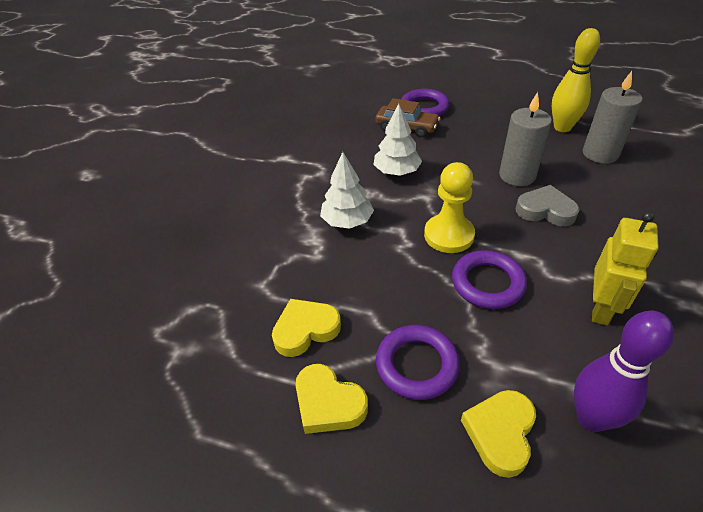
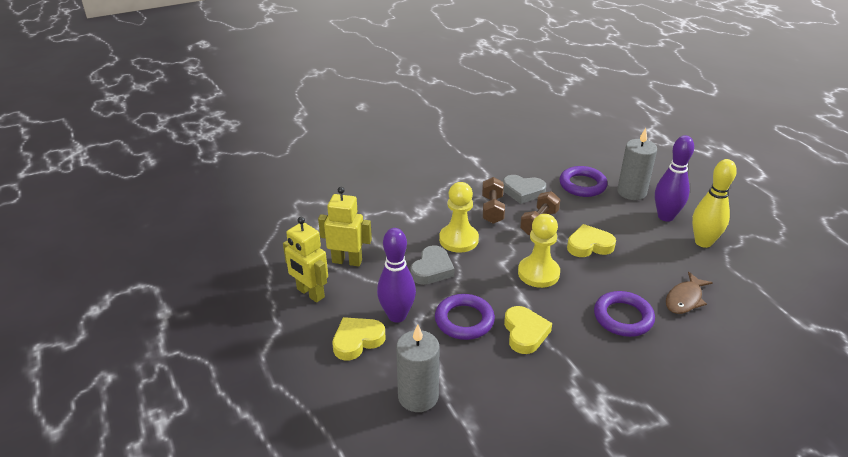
brown car: 1 -> 0
brown dumbbell: 0 -> 2
brown fish: 0 -> 1
grey heart: 1 -> 2
purple bowling pin: 1 -> 2
white tree: 2 -> 0
yellow pawn: 1 -> 2
yellow robot: 1 -> 2

